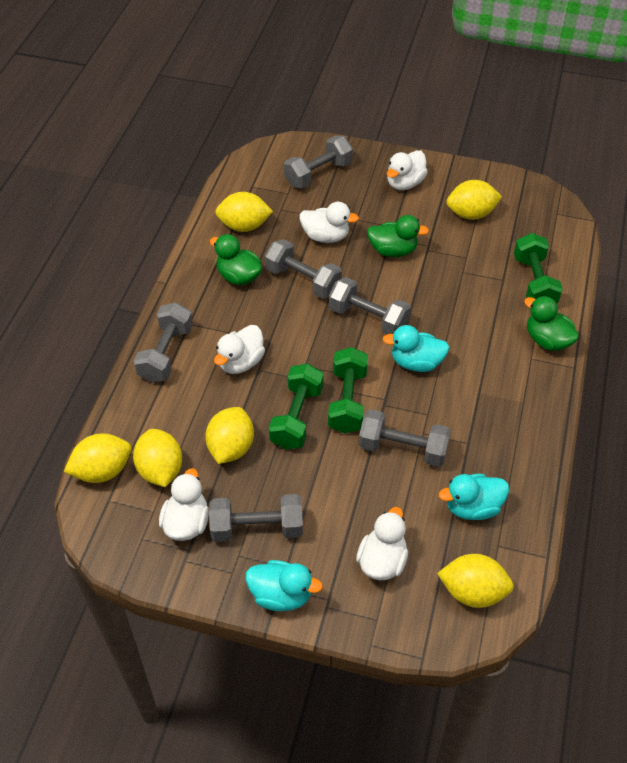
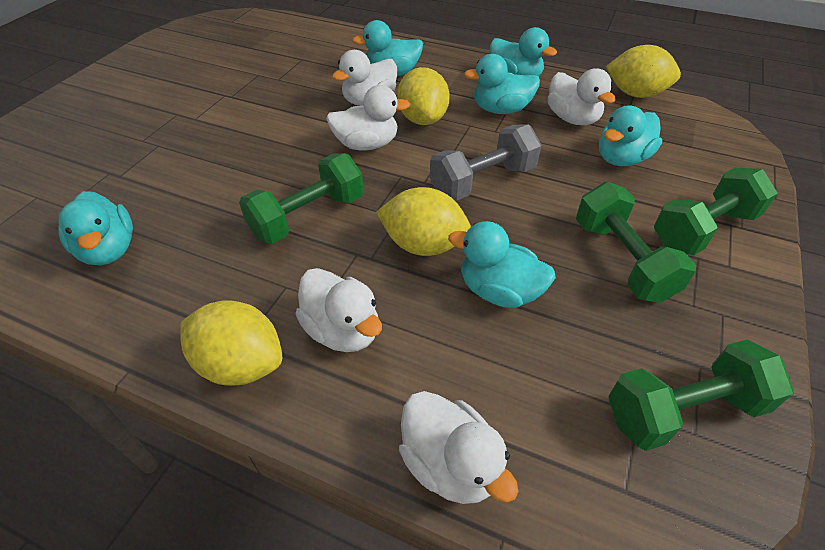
green duck: 3 -> 0
green dumbbell: 3 -> 4
grey dumbbell: 6 -> 1
turquoise duck: 3 -> 6
yellow lemon: 6 -> 4

